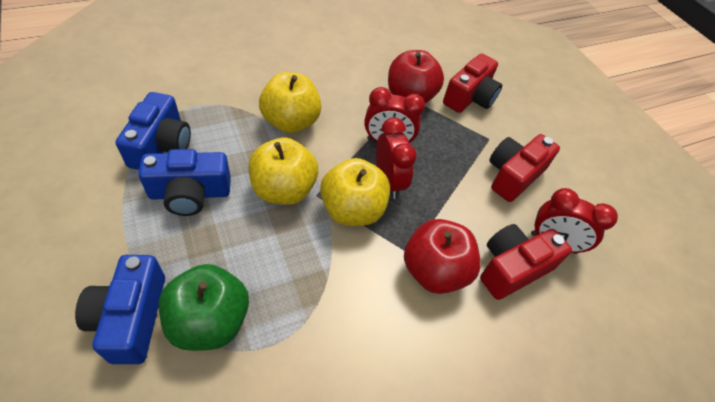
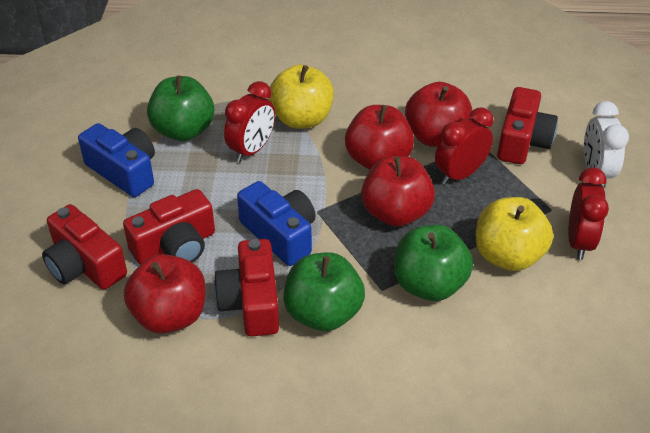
blue camera: 3 -> 2
green apple: 1 -> 3
red apple: 2 -> 4
red camera: 3 -> 4
white clock: 0 -> 1
yellow apple: 3 -> 2

